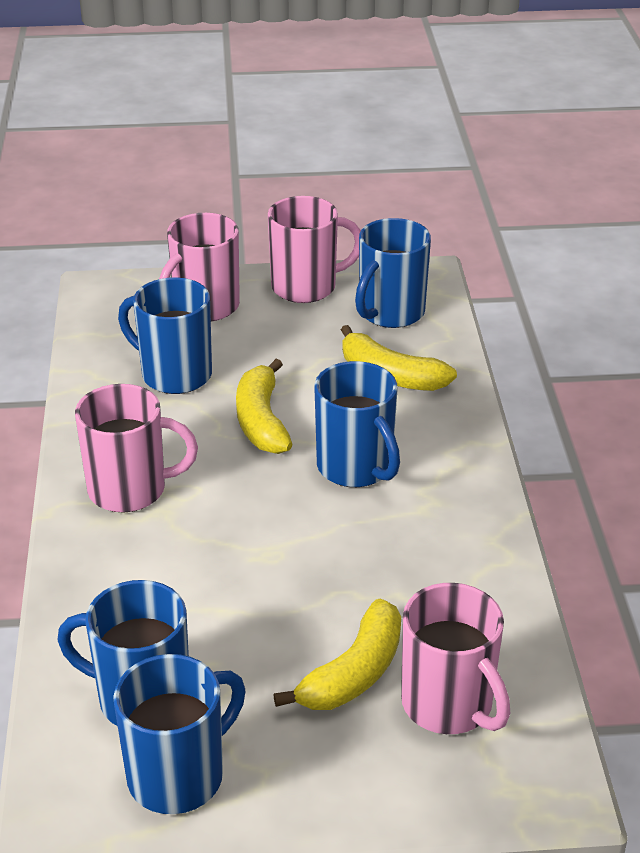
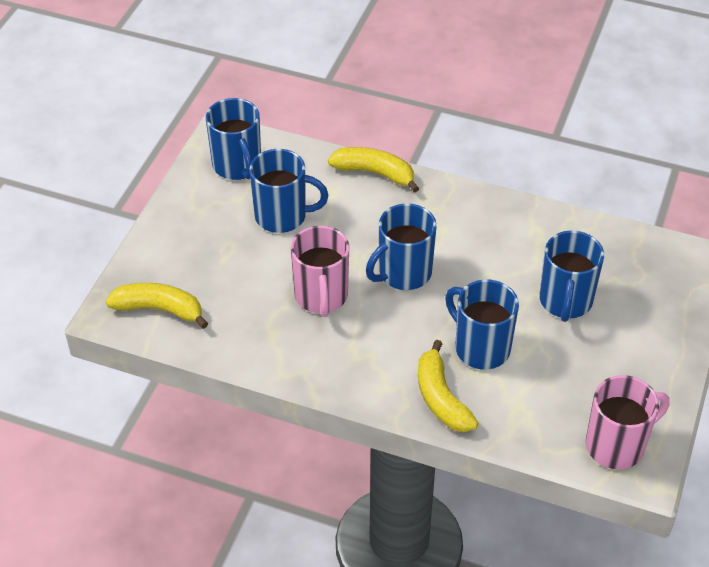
pink mug: 4 -> 2

